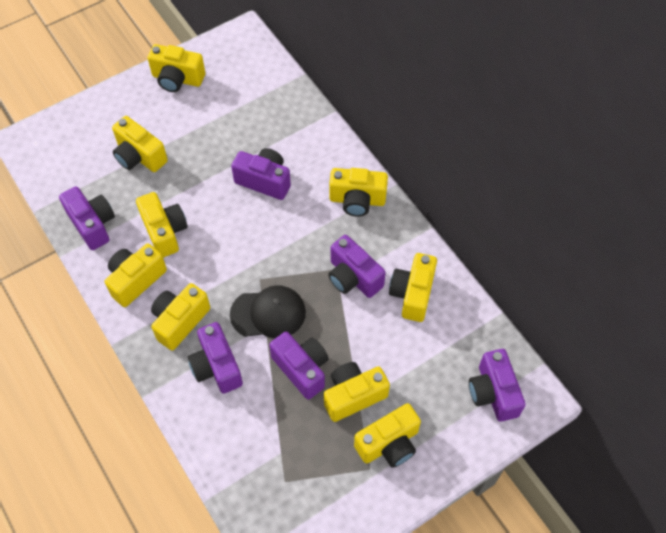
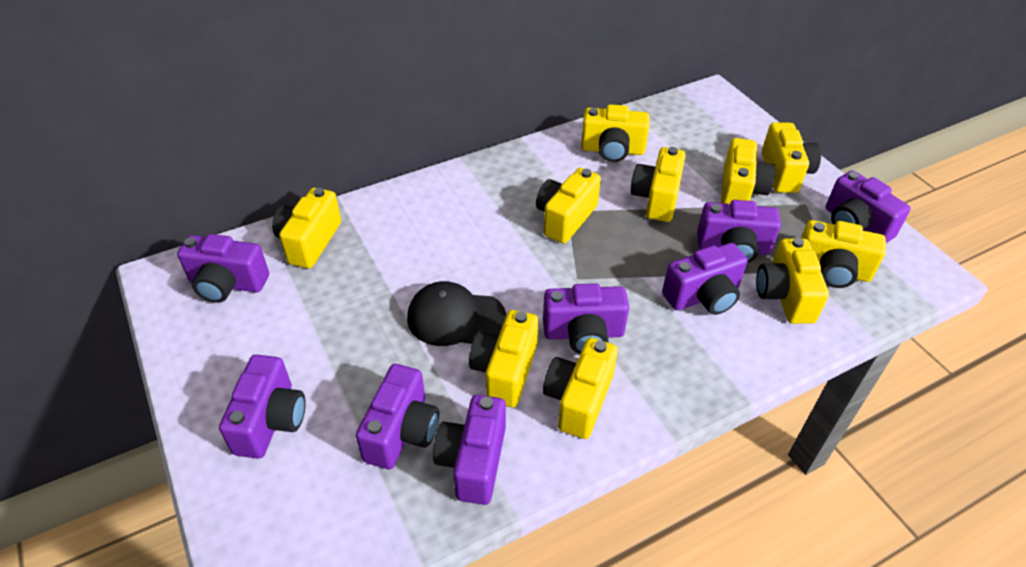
purple camera: 6 -> 8
yellow camera: 9 -> 10

